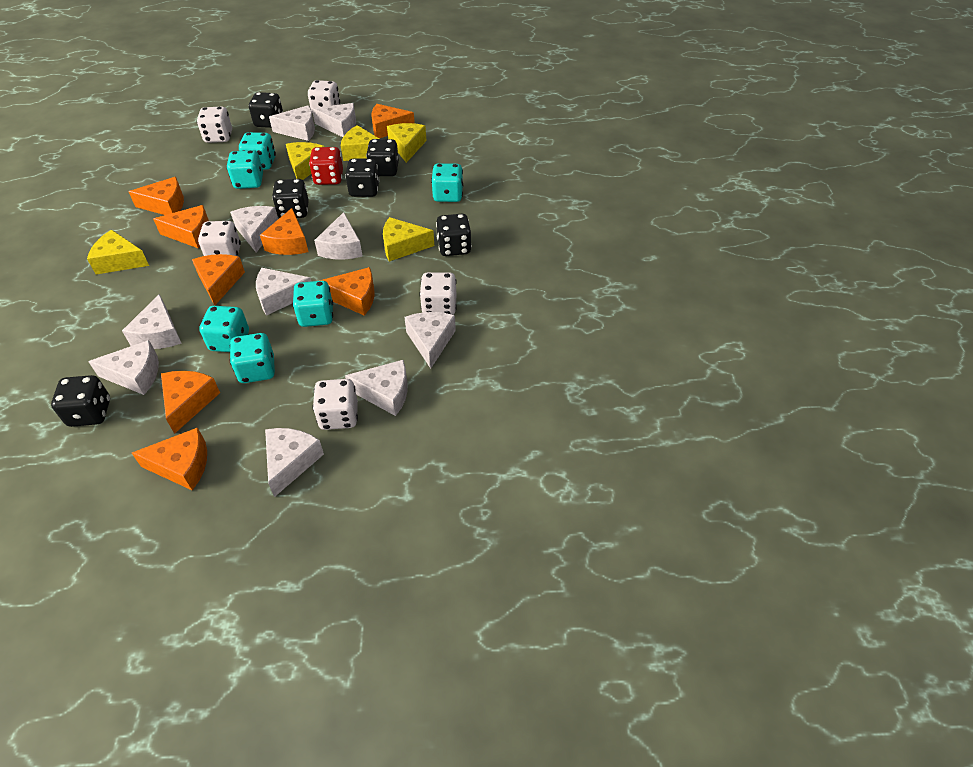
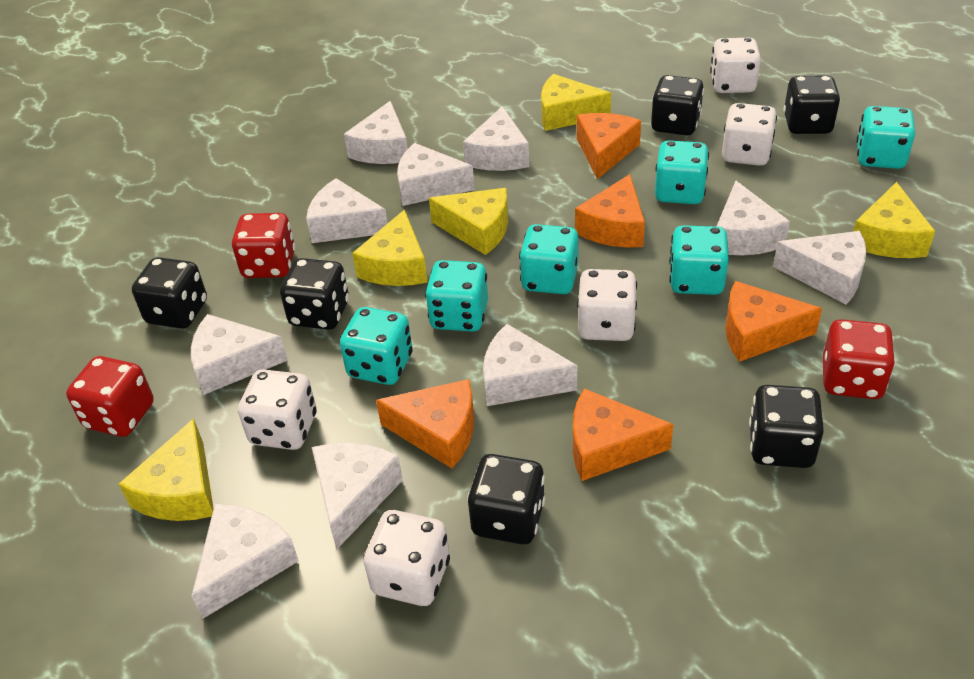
orange cheese: 8 -> 5
red dice: 1 -> 3

